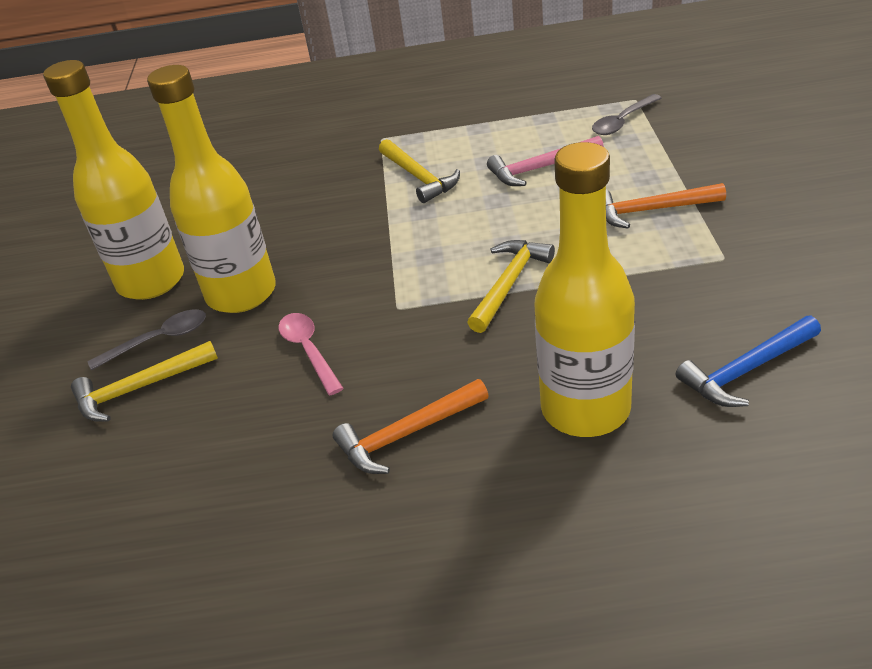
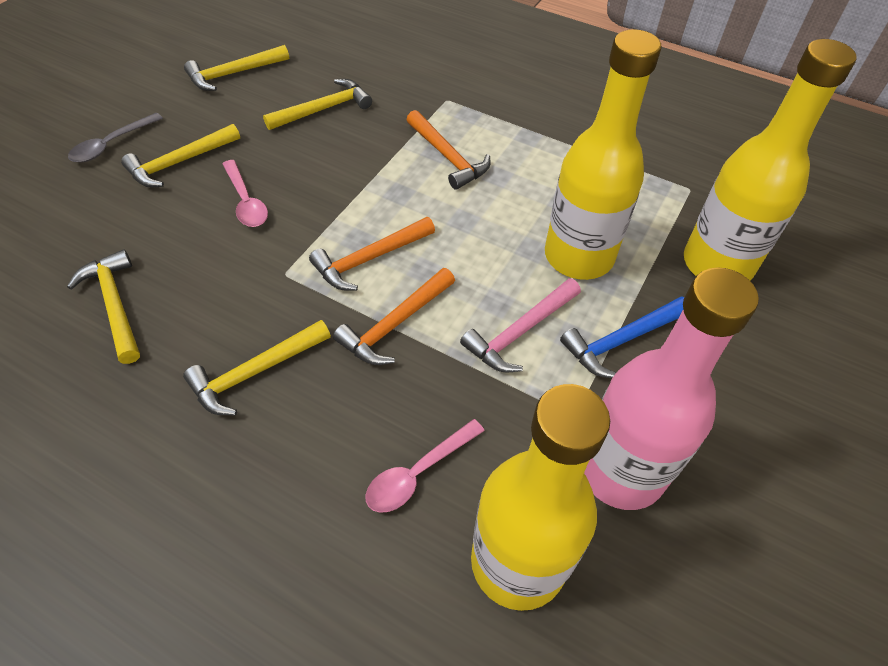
grey spoon: 2 -> 1
orange hammer: 2 -> 3
pink bottle: 0 -> 1
pink spoon: 1 -> 2
yellow hammer: 3 -> 5

